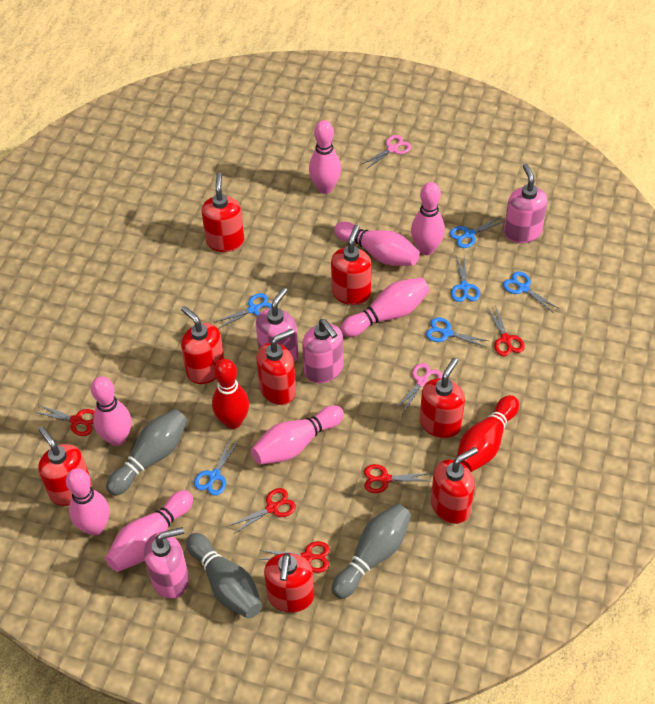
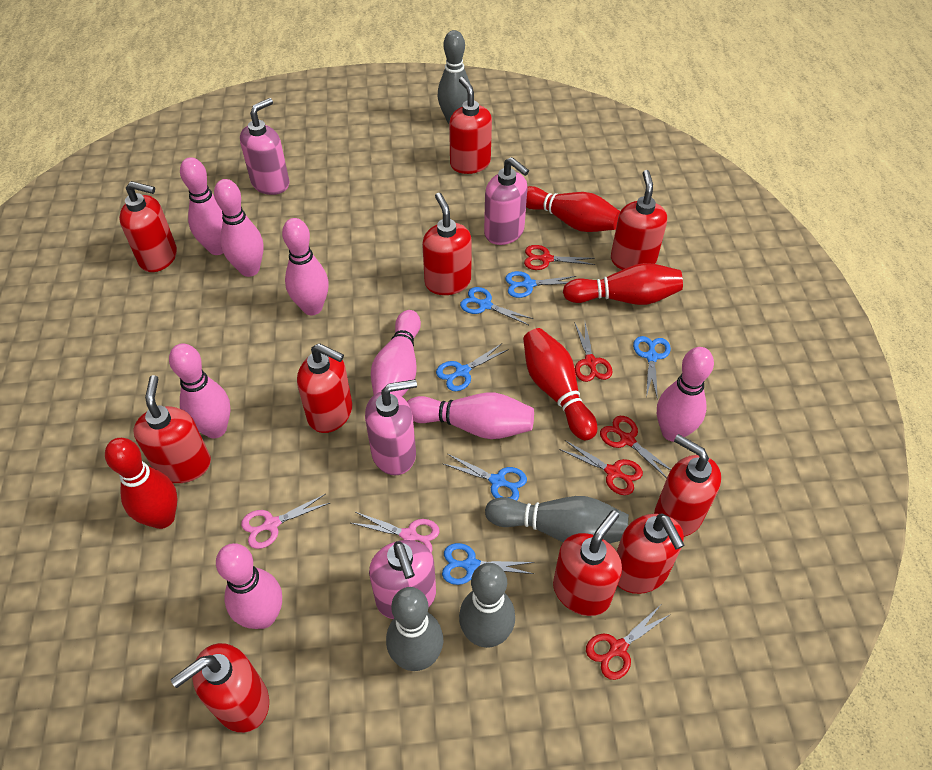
grey bowling pin: 3 -> 4
red bowling pin: 2 -> 4
red soap dispenser: 8 -> 10

